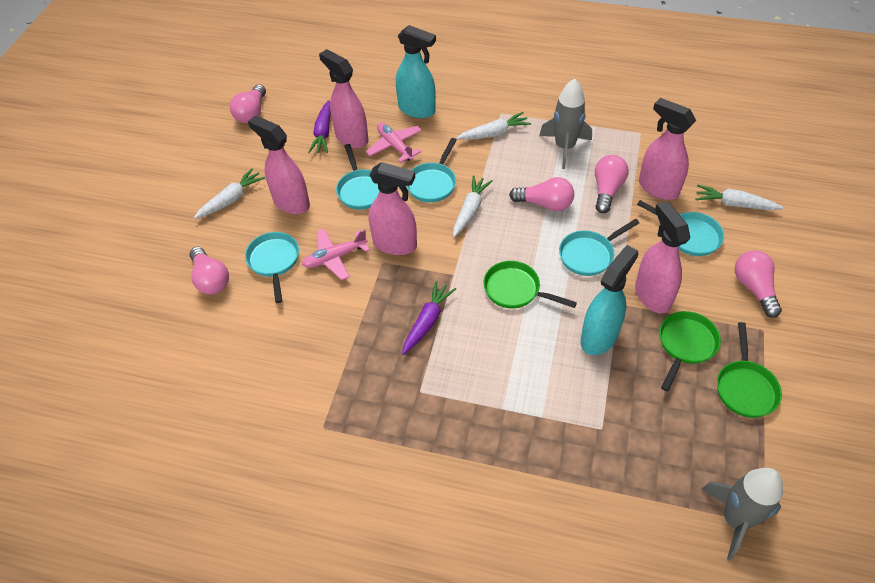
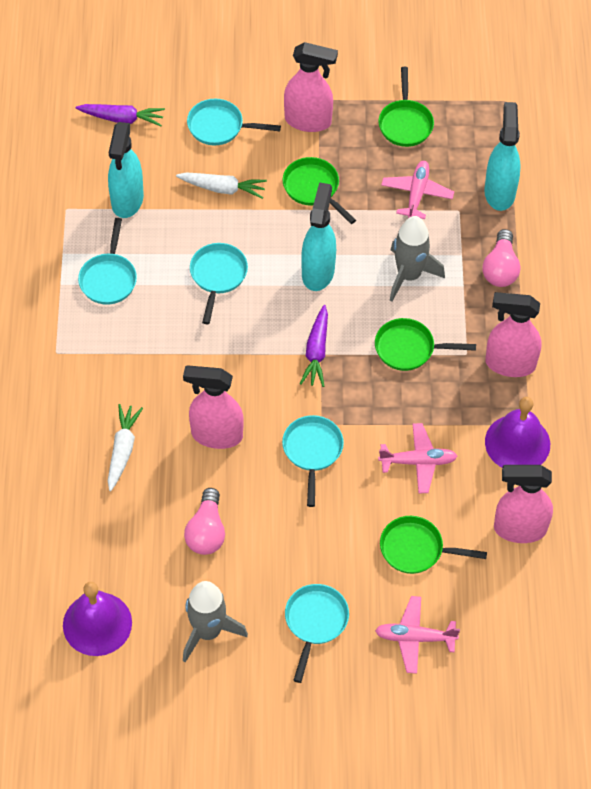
green pan: 3 -> 4
pink light bulb: 5 -> 2
pink plane: 2 -> 3
pink spray bottle: 5 -> 4
purple bell: 0 -> 2
turquoise spray bottle: 2 -> 3
white carrot: 4 -> 2

